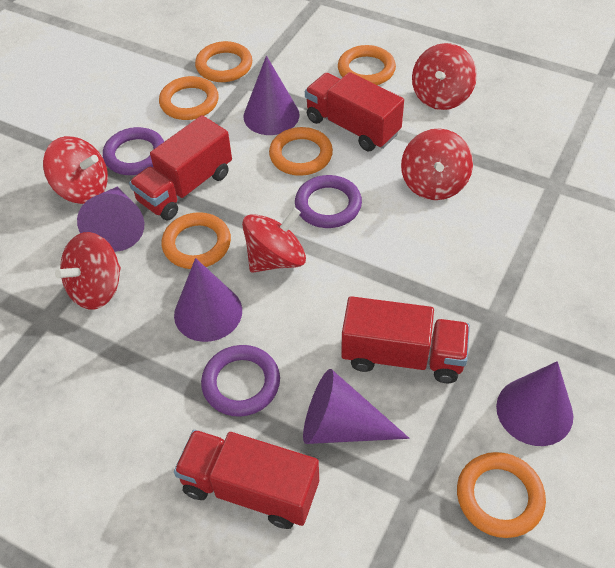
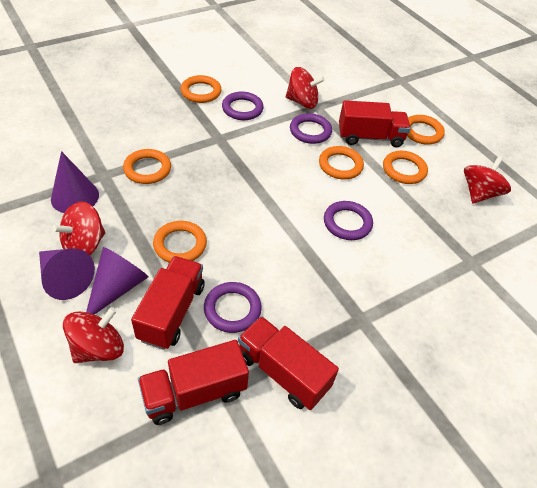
purple cone: 5 -> 3
purple ring: 3 -> 4
red spinning top: 5 -> 4

